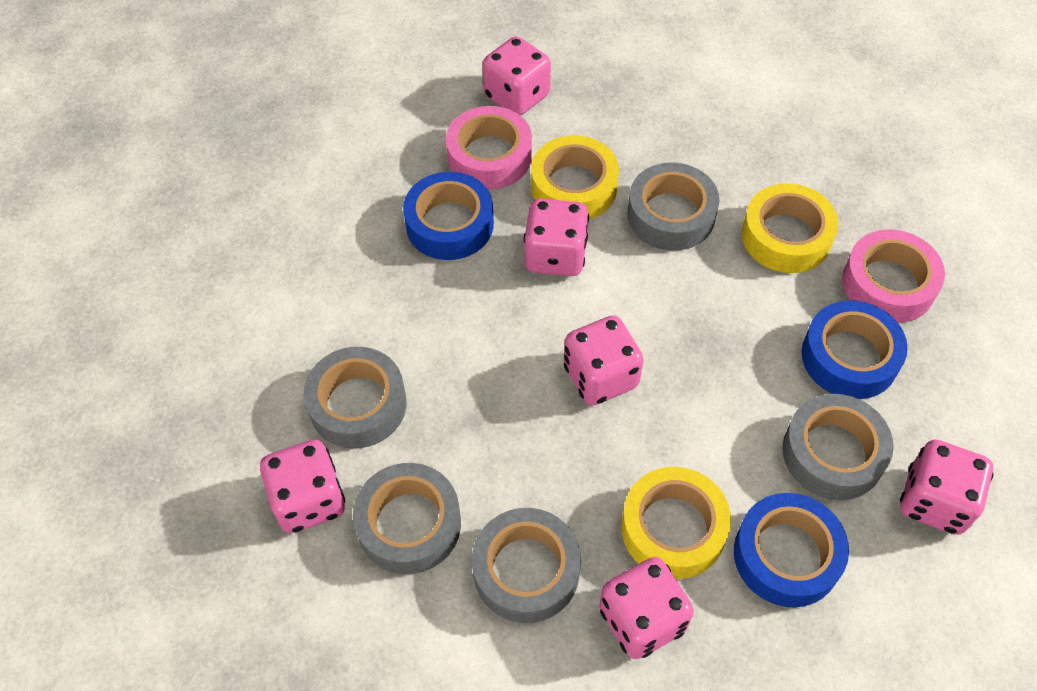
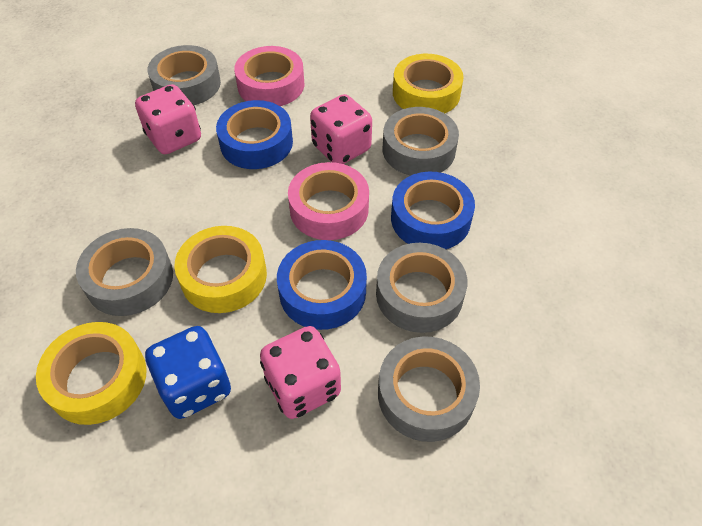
blue dice: 0 -> 1
pink dice: 6 -> 3

